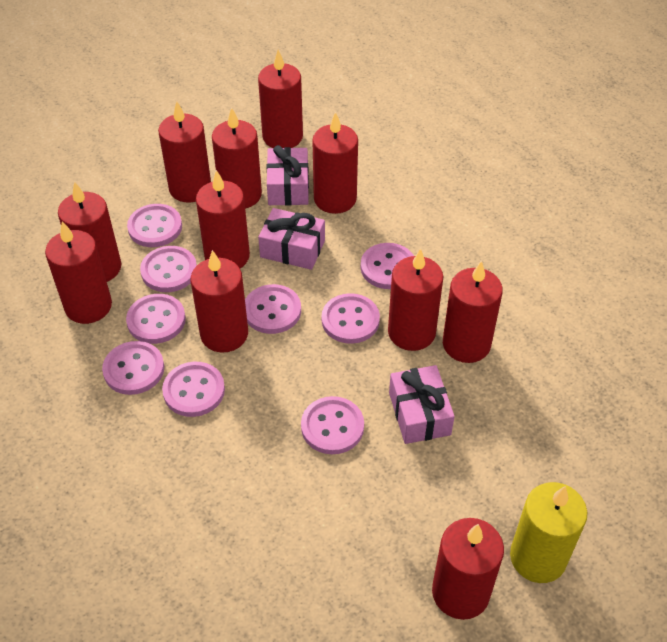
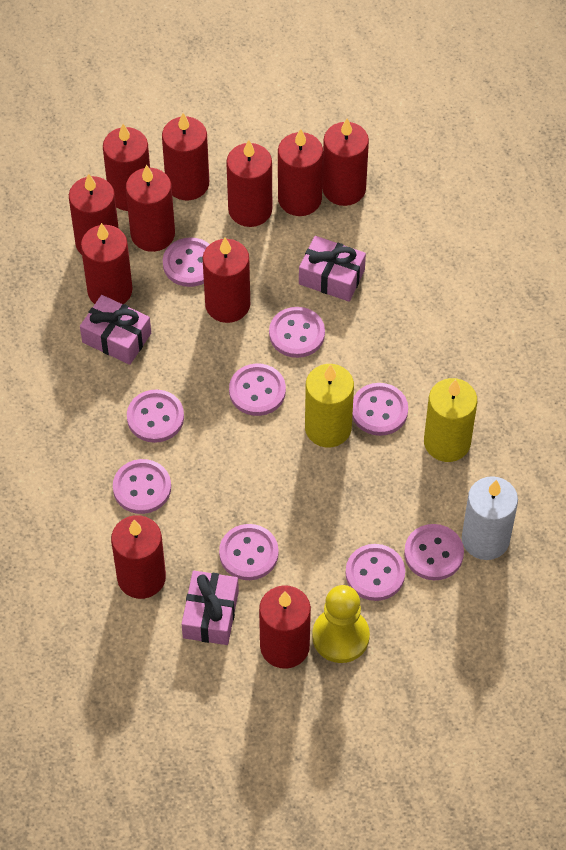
white candle: 0 -> 1
yellow candle: 1 -> 2
yellow pawn: 0 -> 1

